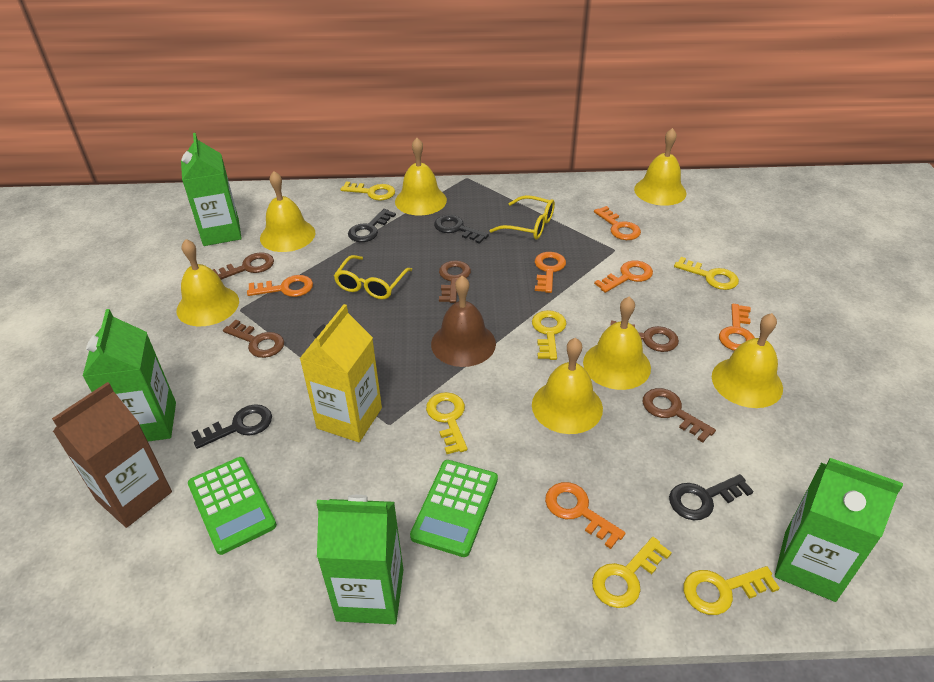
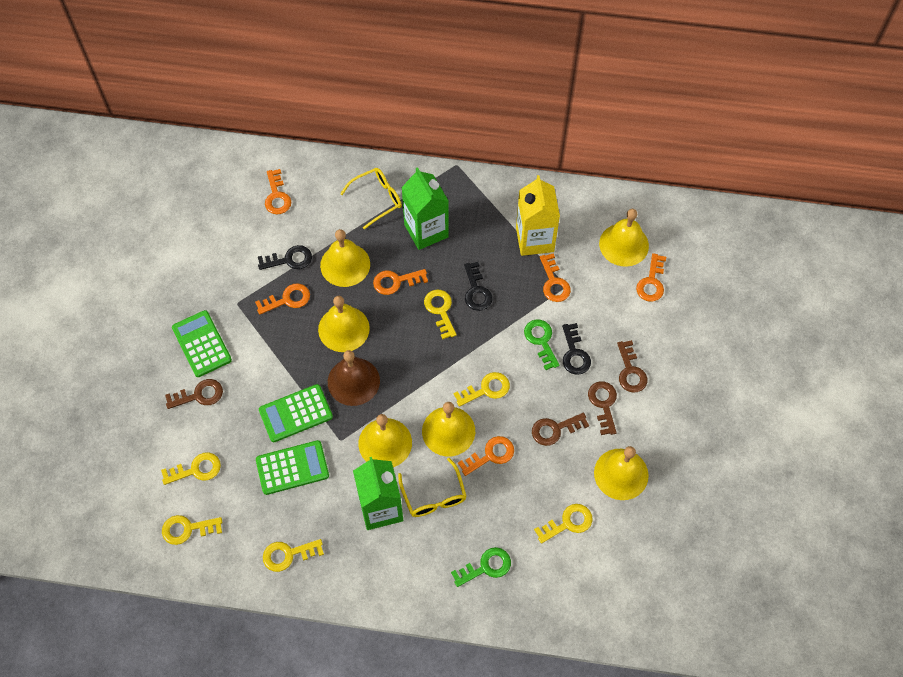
black key: 4 -> 3
brown carton: 1 -> 0
brown key: 5 -> 4
green calculator: 2 -> 3
green carton: 4 -> 2
green key: 0 -> 2
yellow bell: 7 -> 6

